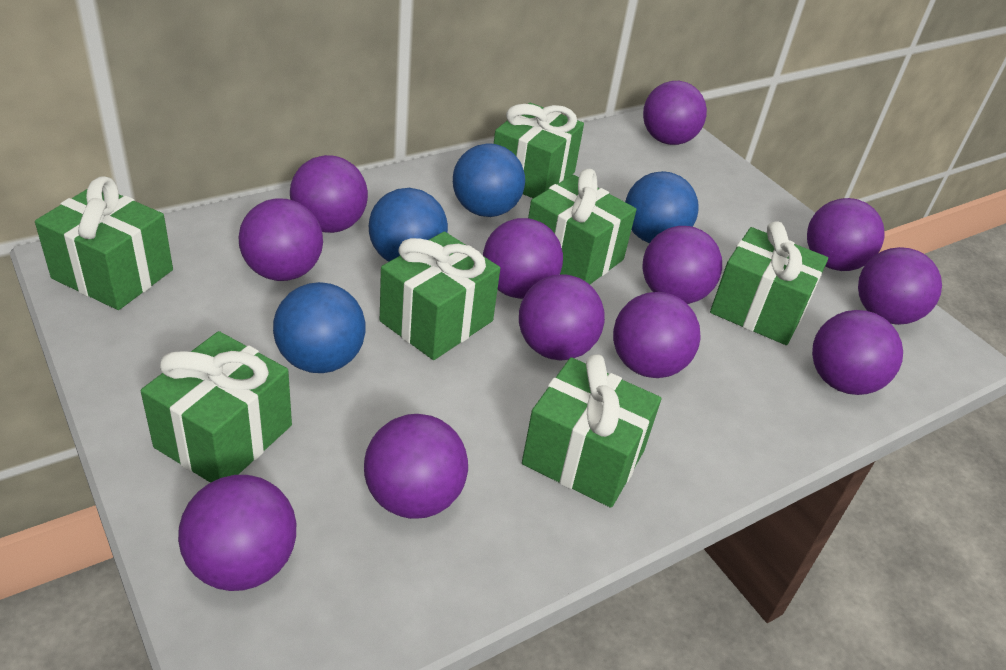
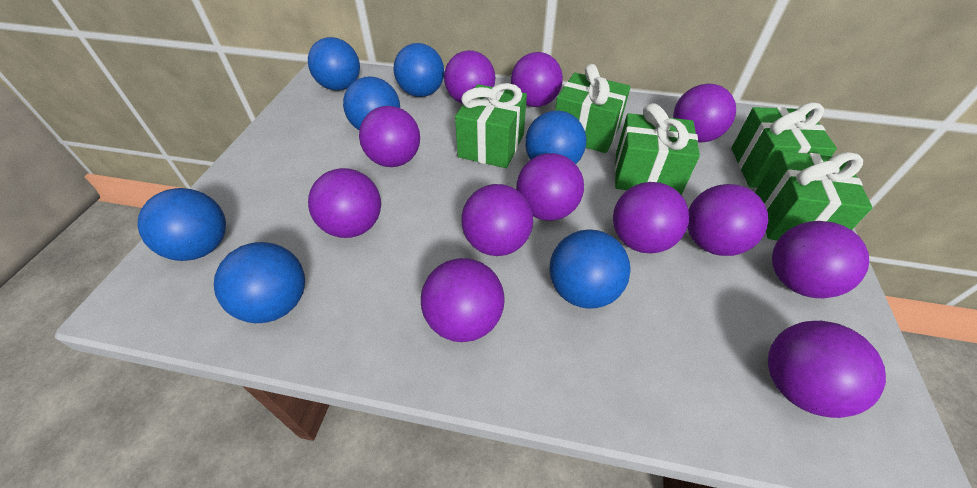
blue ball: 4 -> 7
green gift: 7 -> 5

